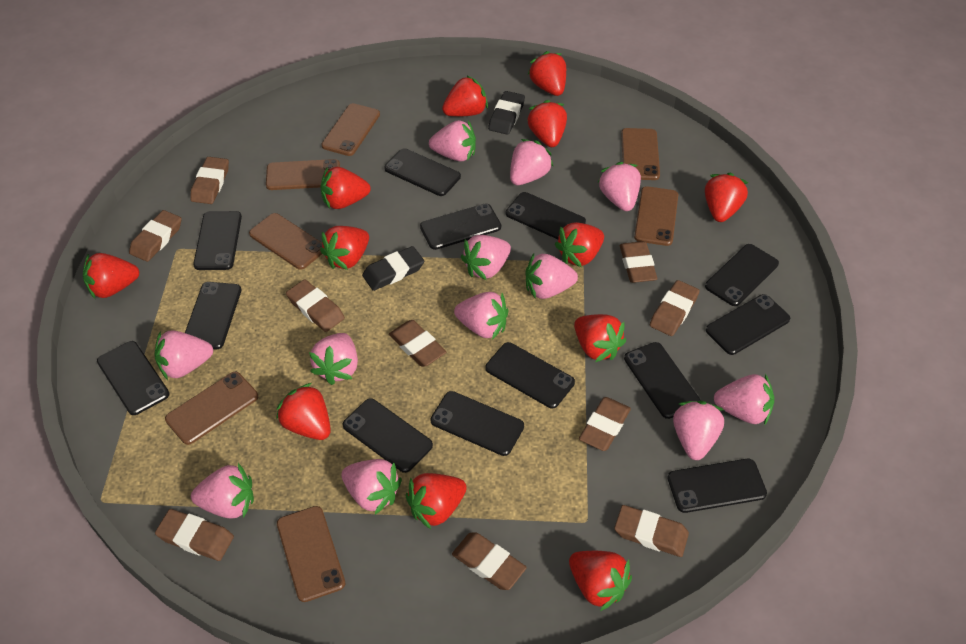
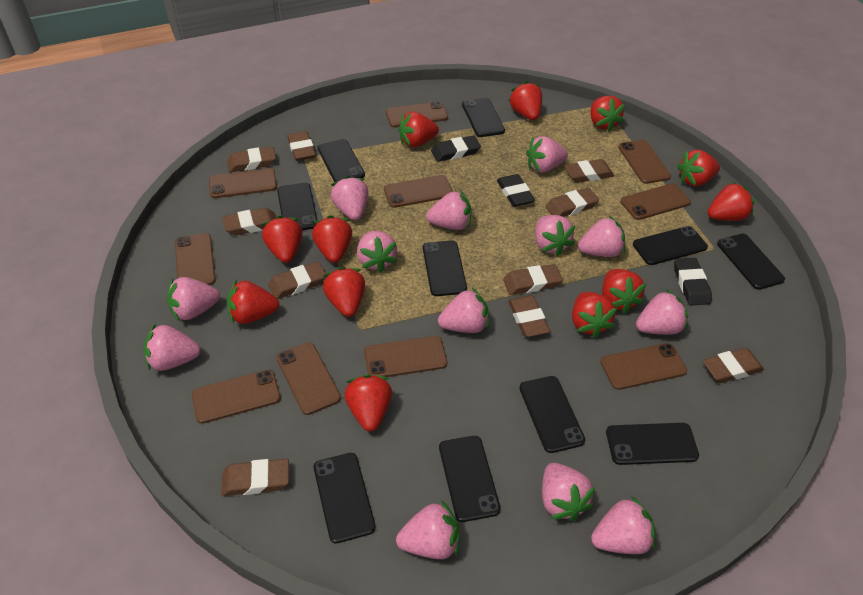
black eraser: 2 -> 3
black phone: 13 -> 10
brown phone: 7 -> 10
pink strawberry: 12 -> 13

